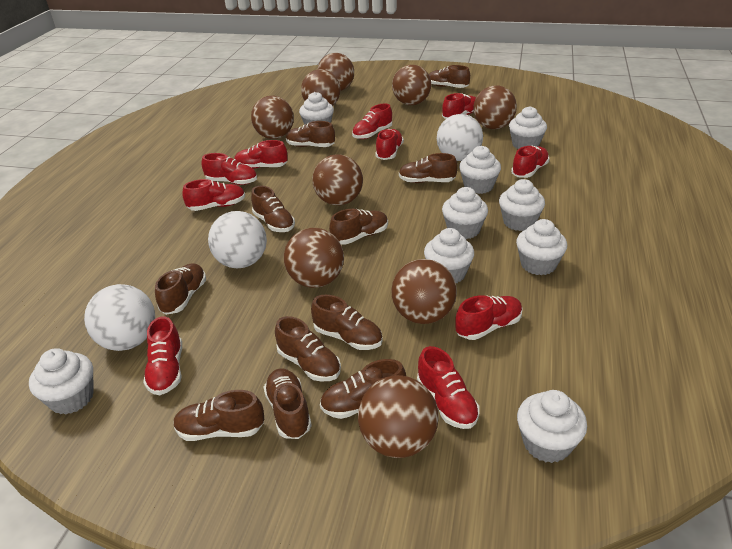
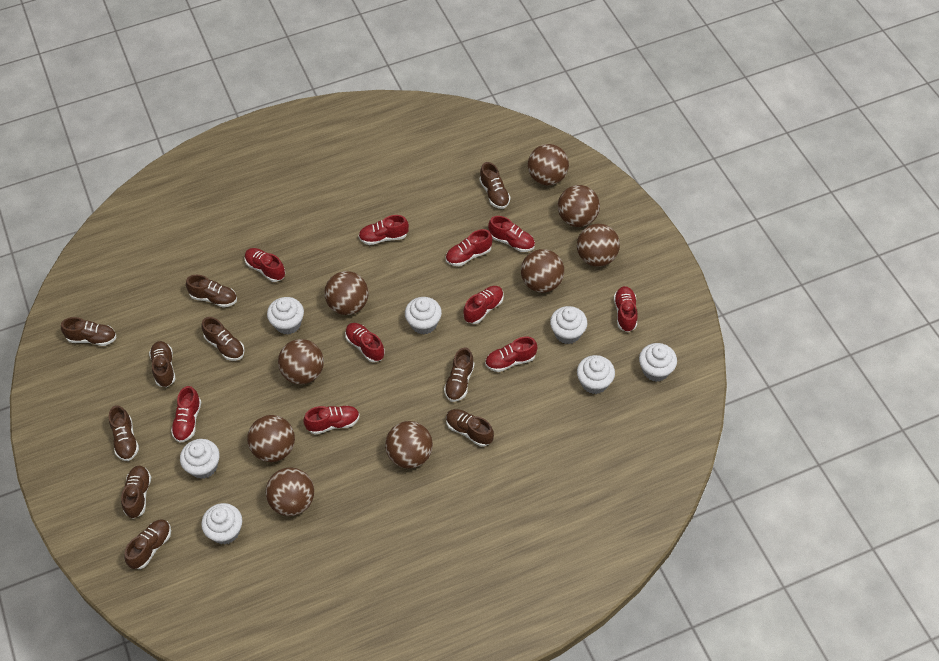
brown shoe: 11 -> 10
white ball: 3 -> 0
white cupcake: 9 -> 7

